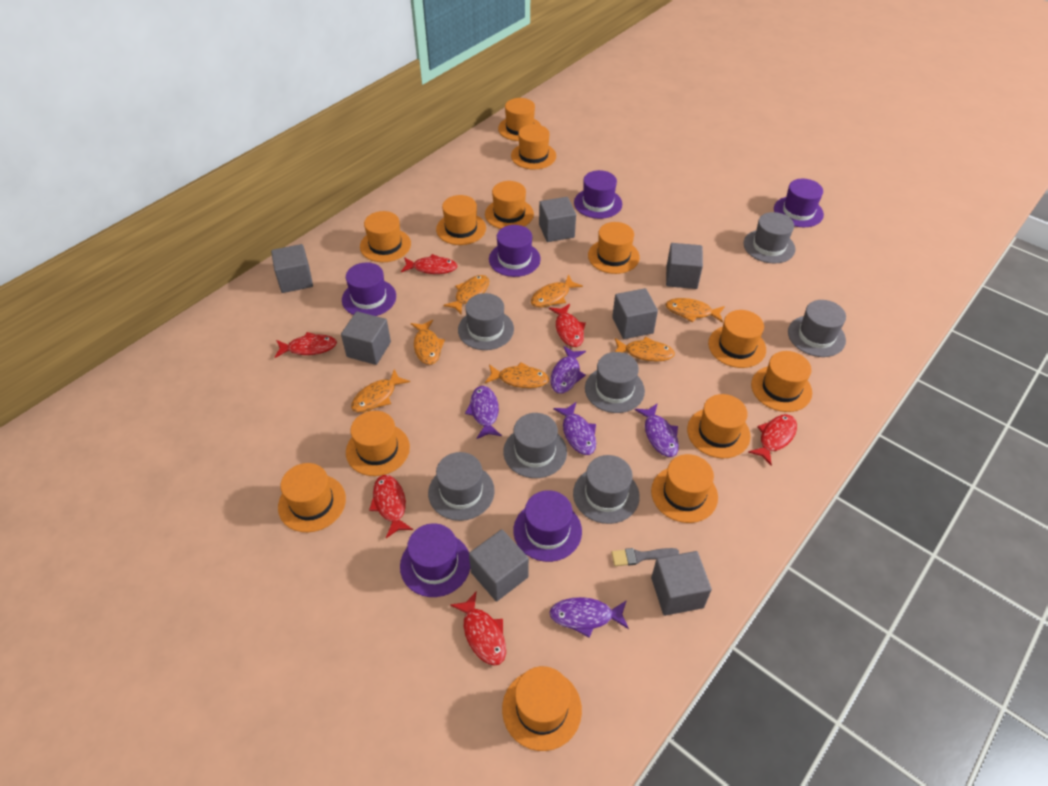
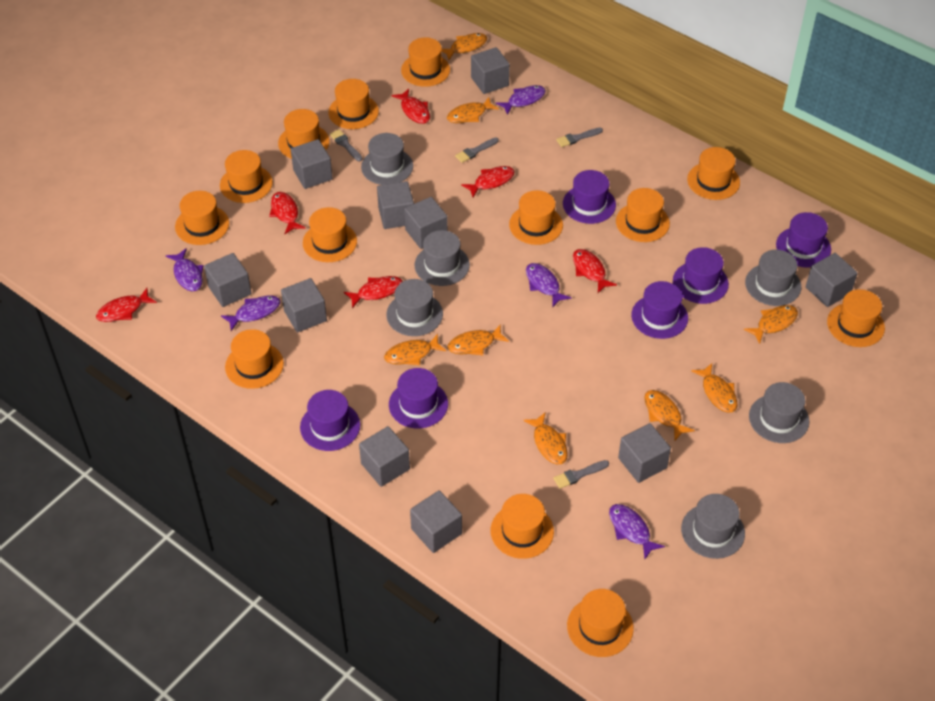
grey brush: 1 -> 4
grey cube: 7 -> 10
grey hat: 7 -> 6
orange fish: 7 -> 8

